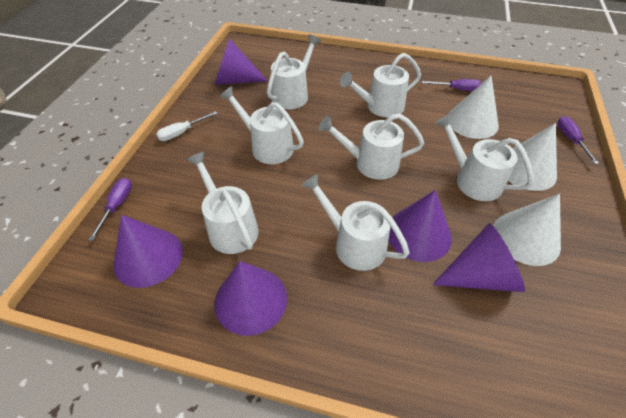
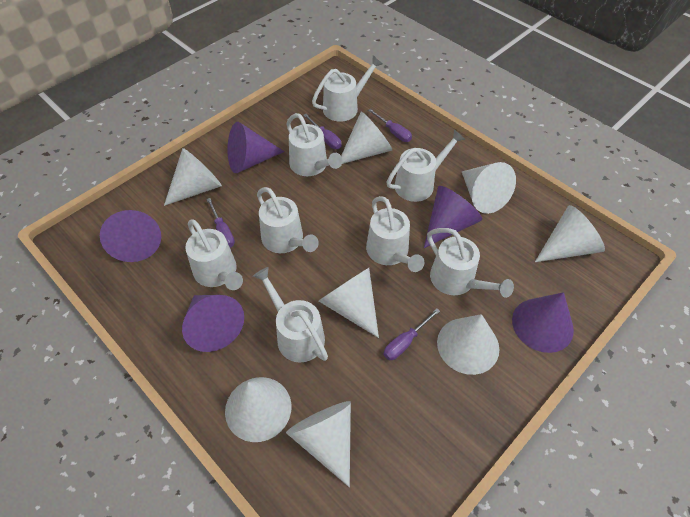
purple screwdriver: 3 -> 4
white cone: 3 -> 8
white screwdriver: 1 -> 0
white watering can: 7 -> 8

